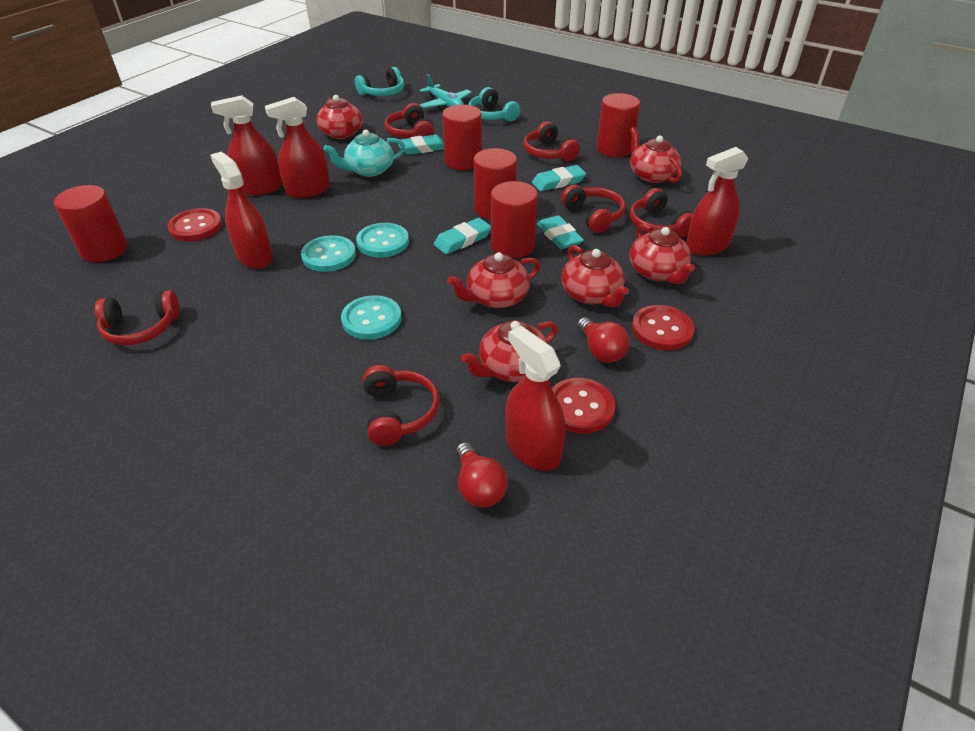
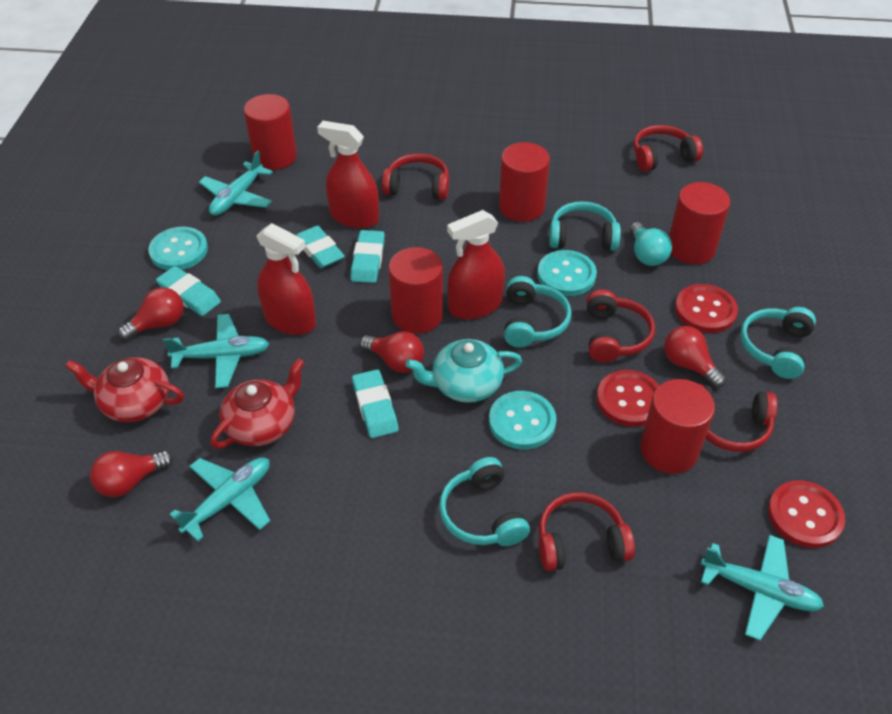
red headphones: 6 -> 5
red light bulb: 2 -> 4
red spray bottle: 5 -> 3
red teapot: 6 -> 2
turquoise headphones: 2 -> 4
turquoise light bulb: 0 -> 1
turquoise plane: 1 -> 4

